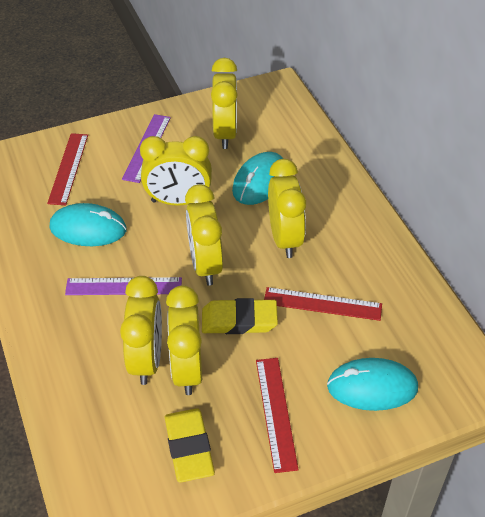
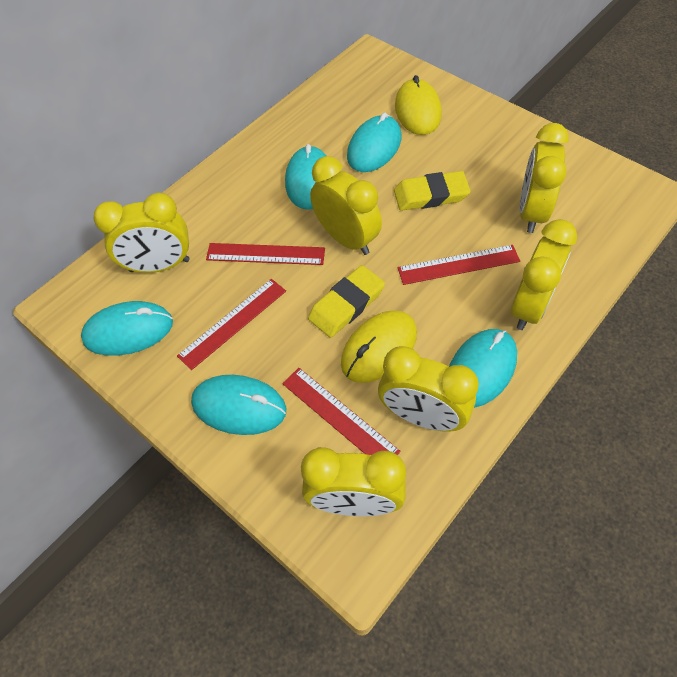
purple ruler: 2 -> 0
red ruler: 3 -> 4
turquoise mouse: 3 -> 5
yellow mouse: 0 -> 2

